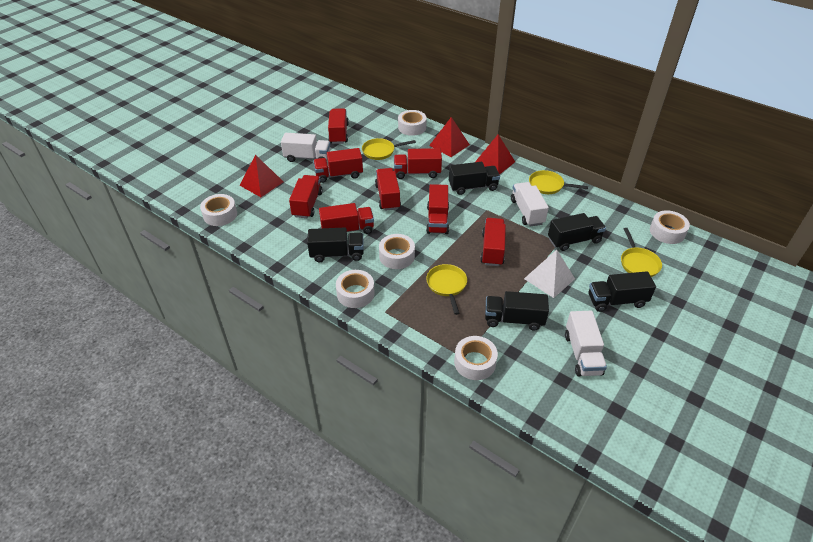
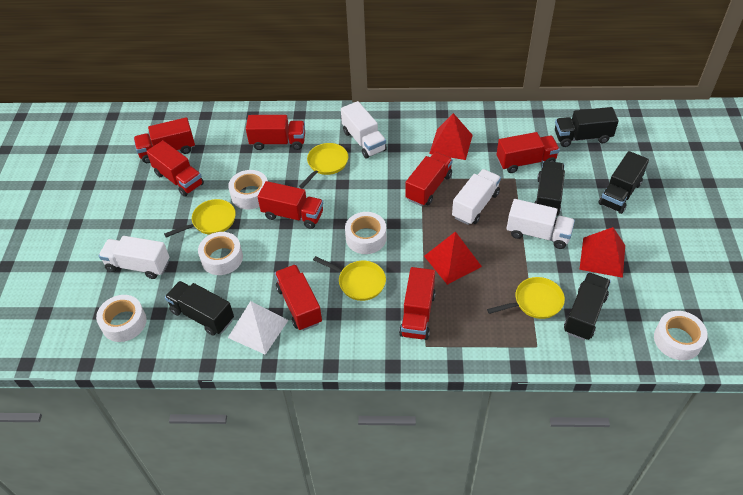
white tape: 6 -> 5
white truck: 3 -> 4

